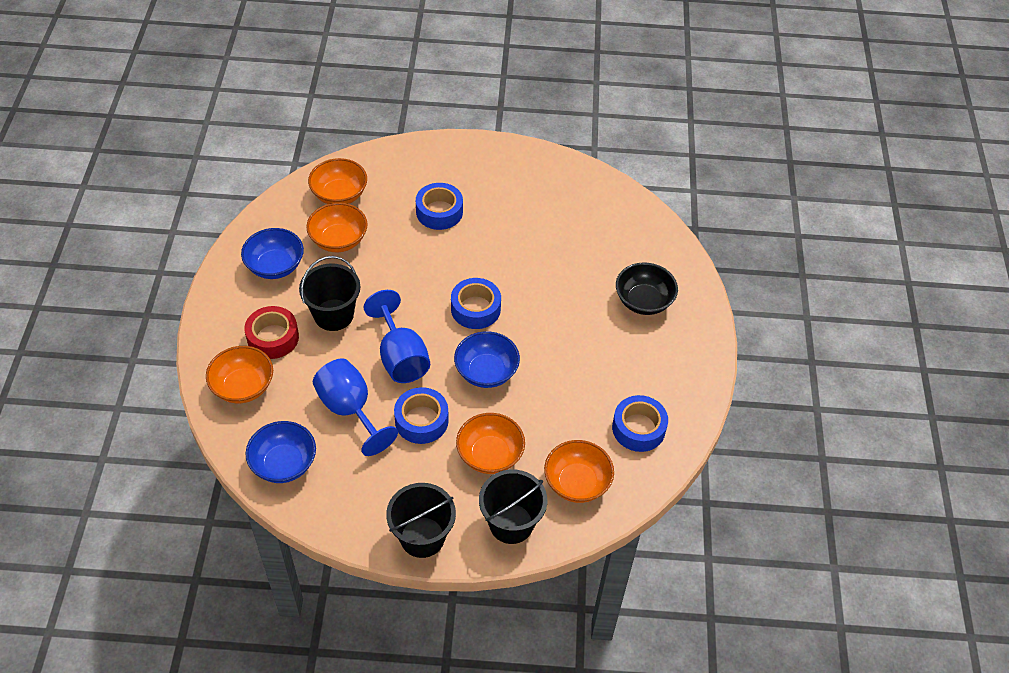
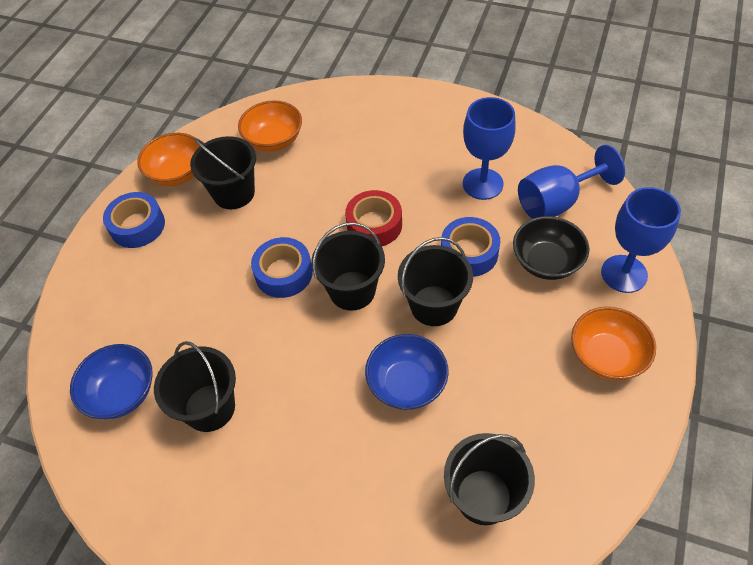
black bucket: 3 -> 5
blue bowl: 3 -> 2
blue goblet: 2 -> 3
blue tape: 4 -> 3
orange bowl: 5 -> 3

